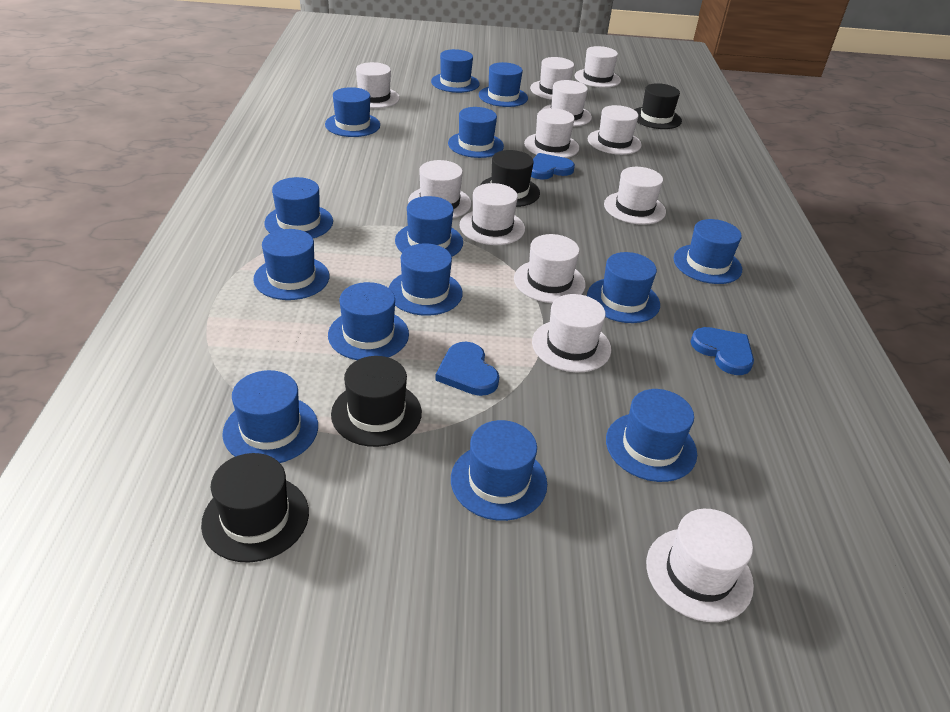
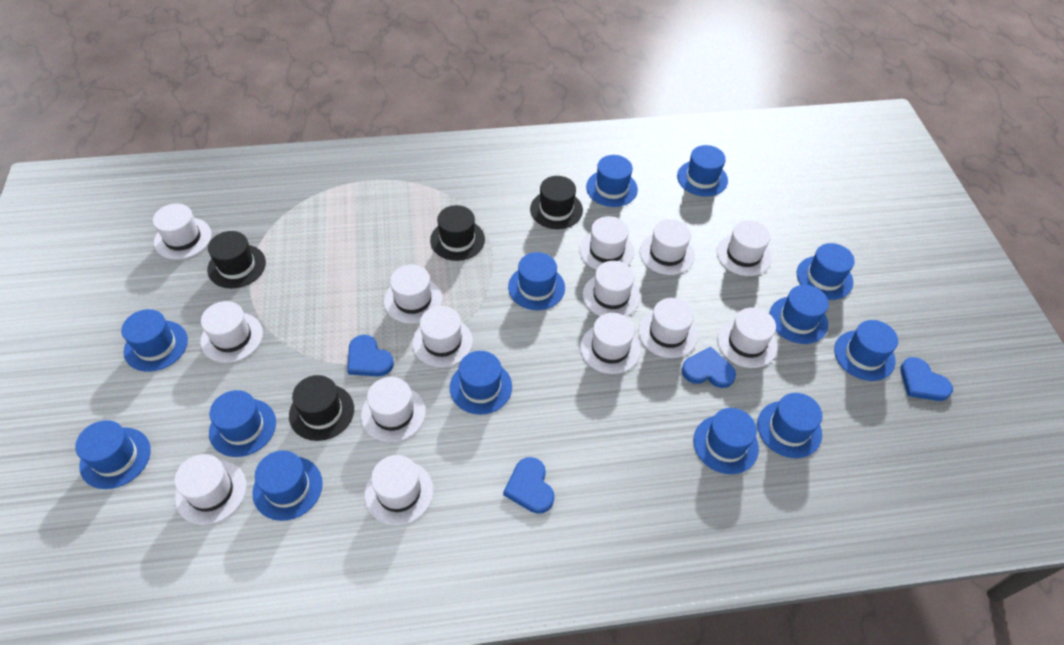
blue hat: 14 -> 13
blue heart: 3 -> 4
white hat: 12 -> 14

